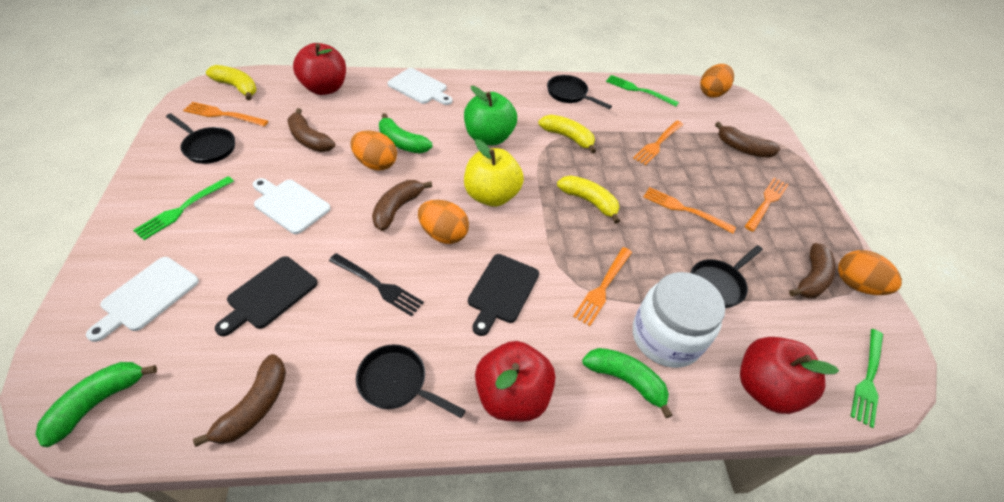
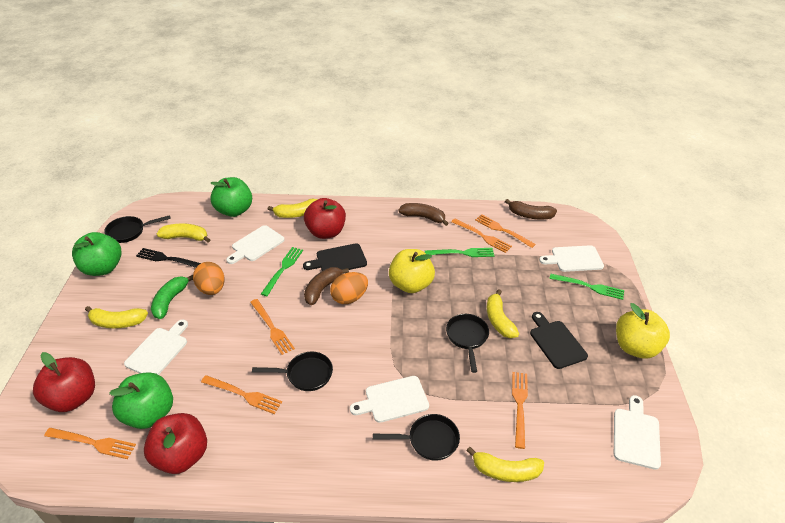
brown banana: 5 -> 3
green apple: 1 -> 3
green banana: 3 -> 1
orange egg: 4 -> 2
orange fork: 5 -> 6
white cutting board: 3 -> 5
white jar: 1 -> 0
yellow apple: 1 -> 2
yellow banana: 3 -> 5

